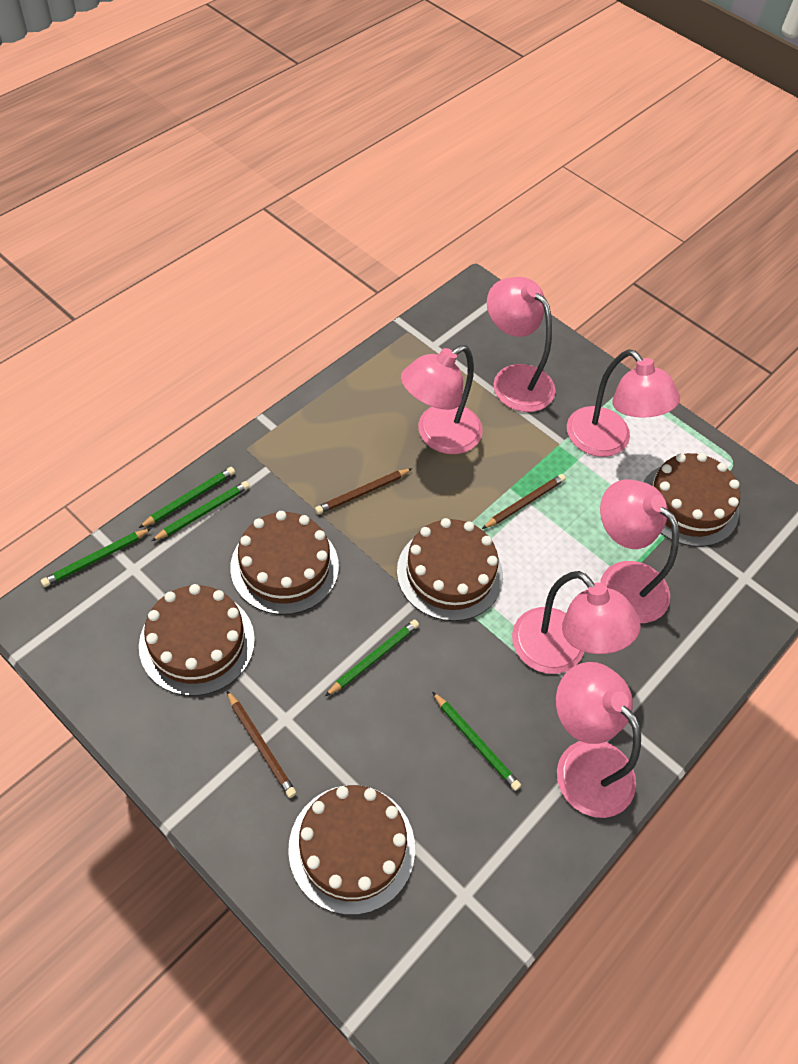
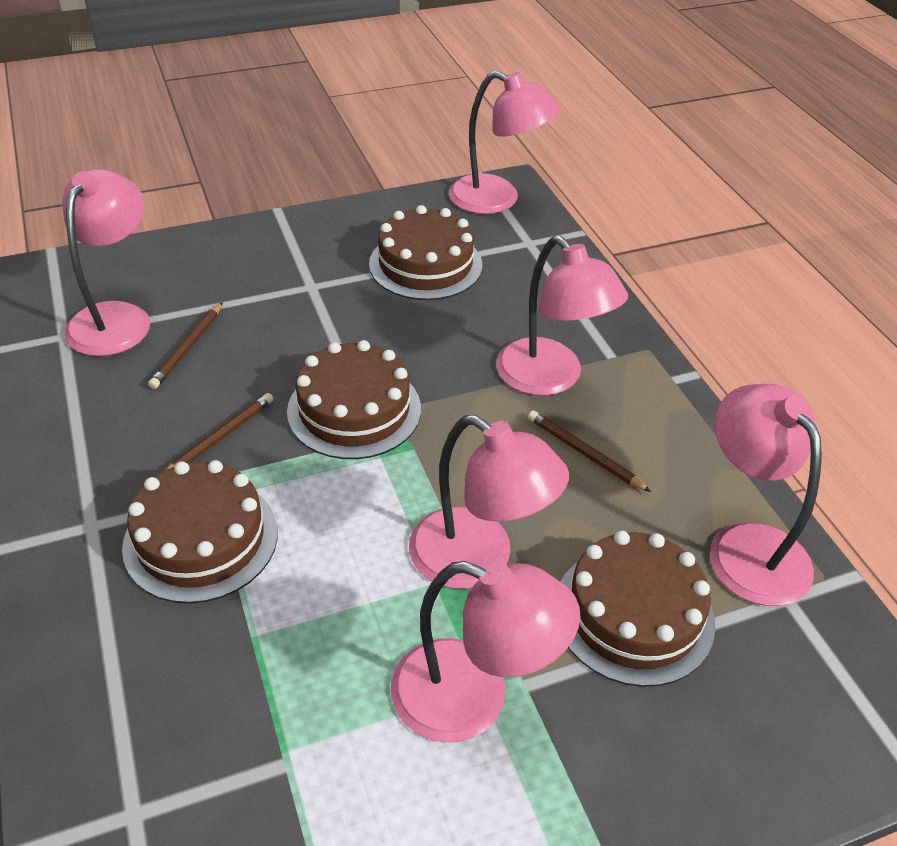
brown cake: 5 -> 4
green pencil: 5 -> 0

